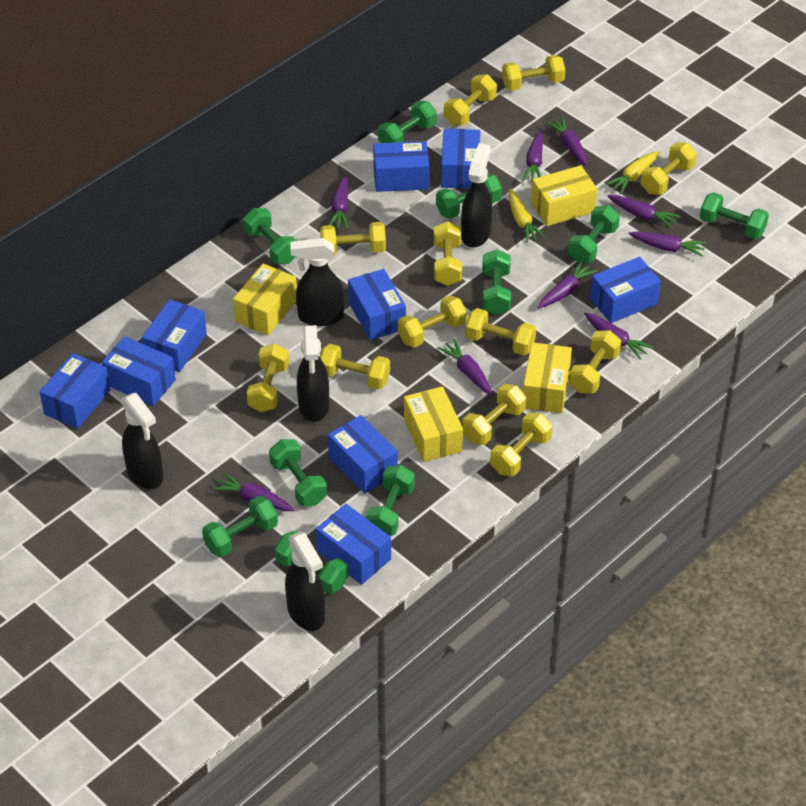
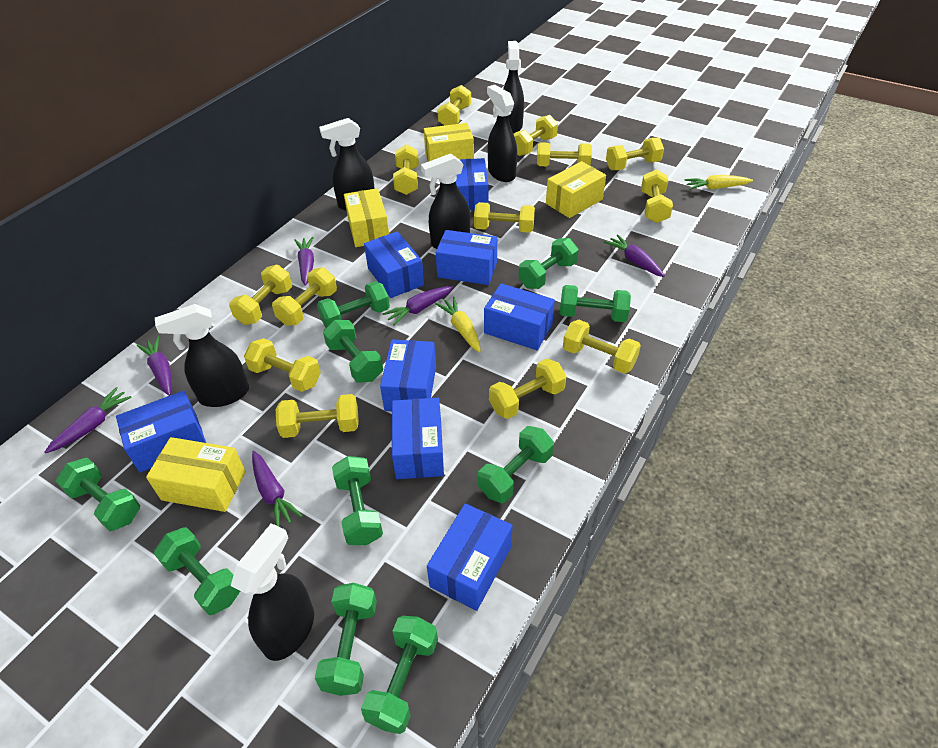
black spray bottle: 5 -> 6
blue box: 9 -> 8
purple carrot: 9 -> 6
yellow dumbbell: 12 -> 13

